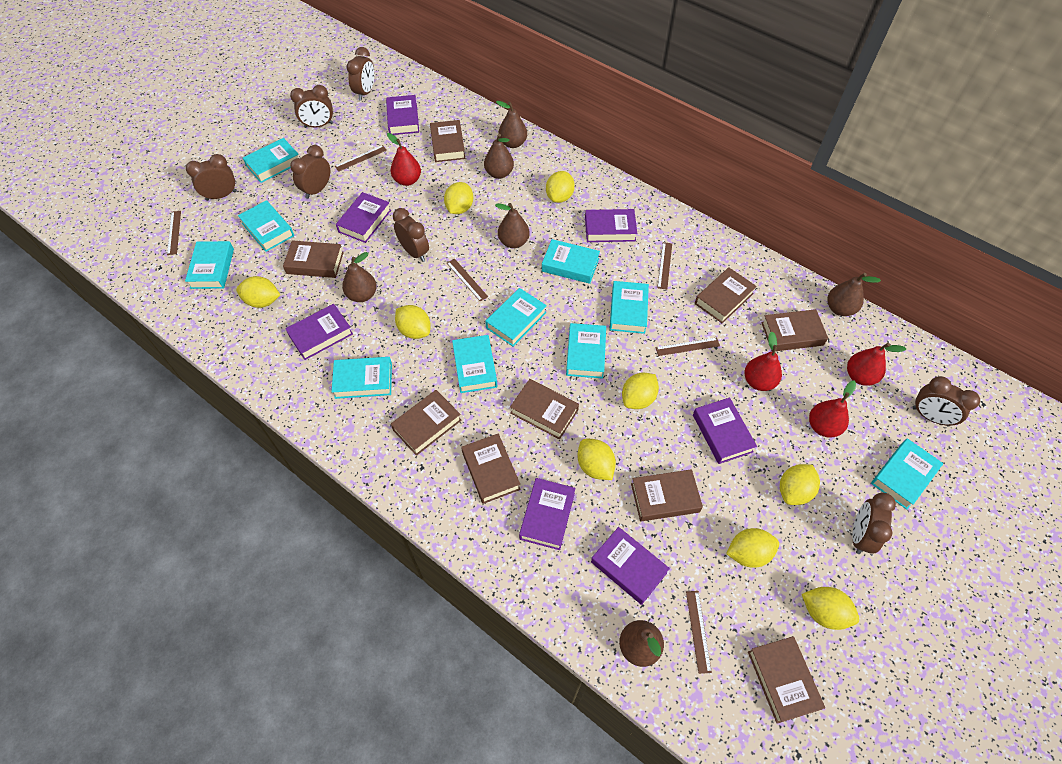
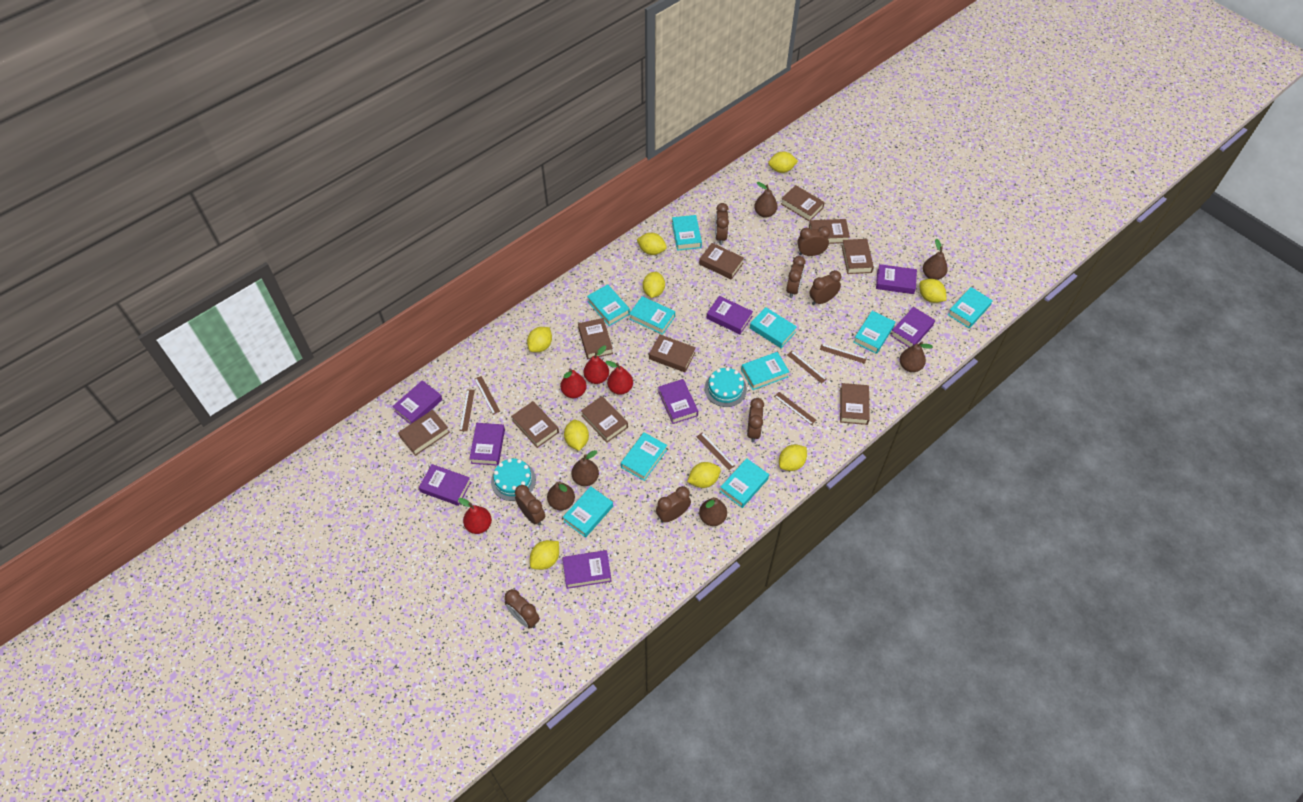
brown book: 9 -> 10
brown clock: 7 -> 8
purple book: 7 -> 8
turquoise cake: 0 -> 2

